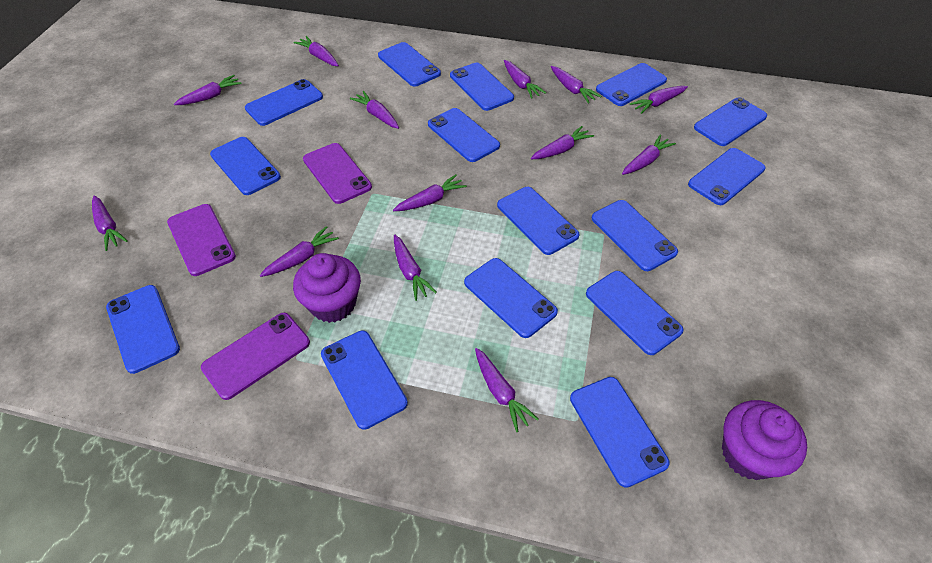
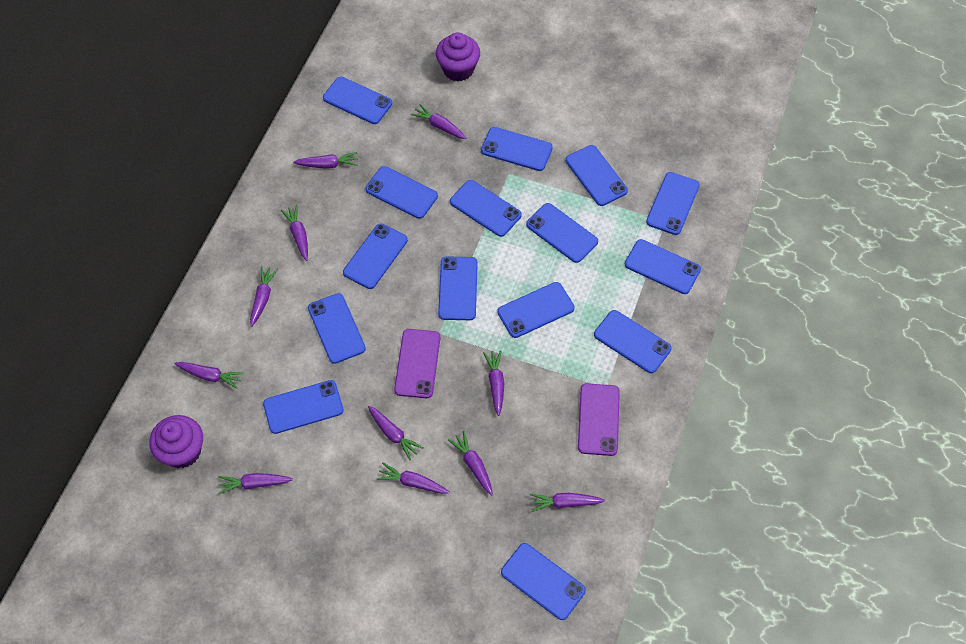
purple carrot: 13 -> 11
purple phone: 3 -> 2

